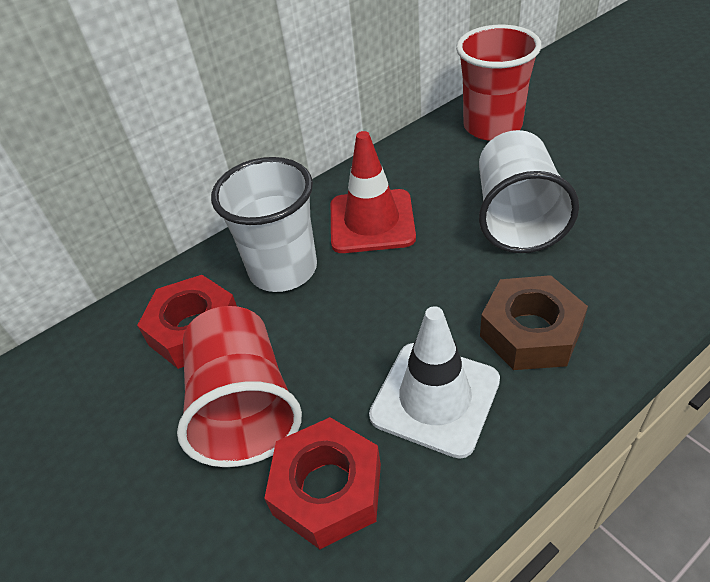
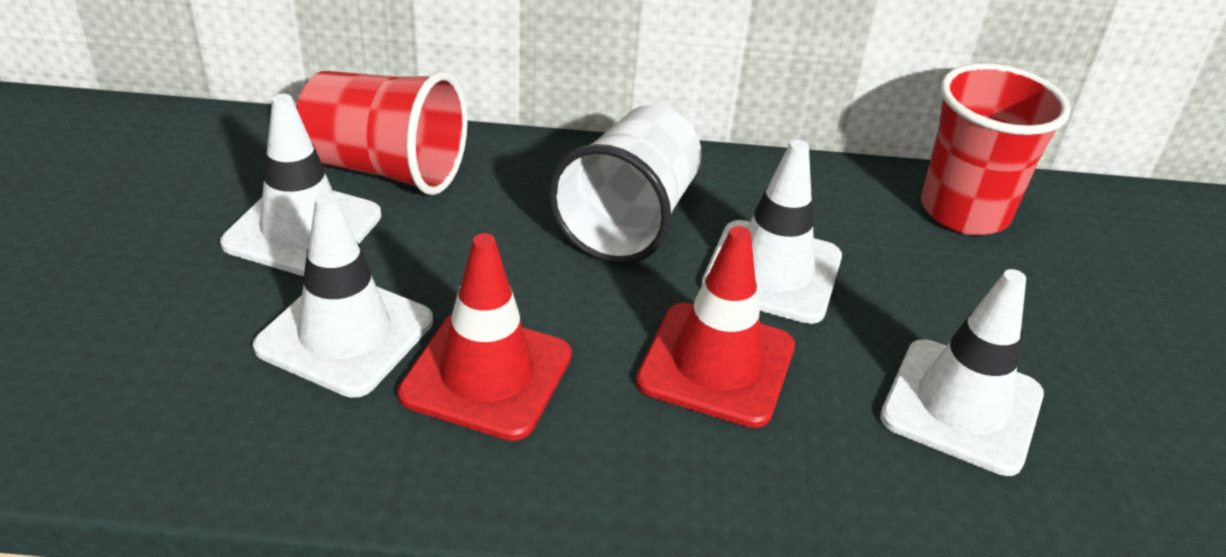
brown nut: 1 -> 0
red nut: 2 -> 0
red traffic cone: 1 -> 2
white cup: 2 -> 1
white traffic cone: 1 -> 4

